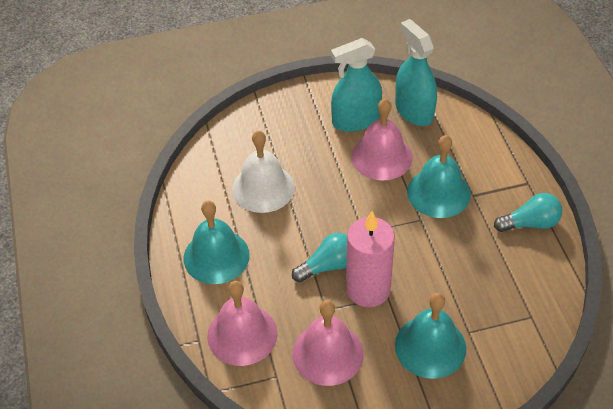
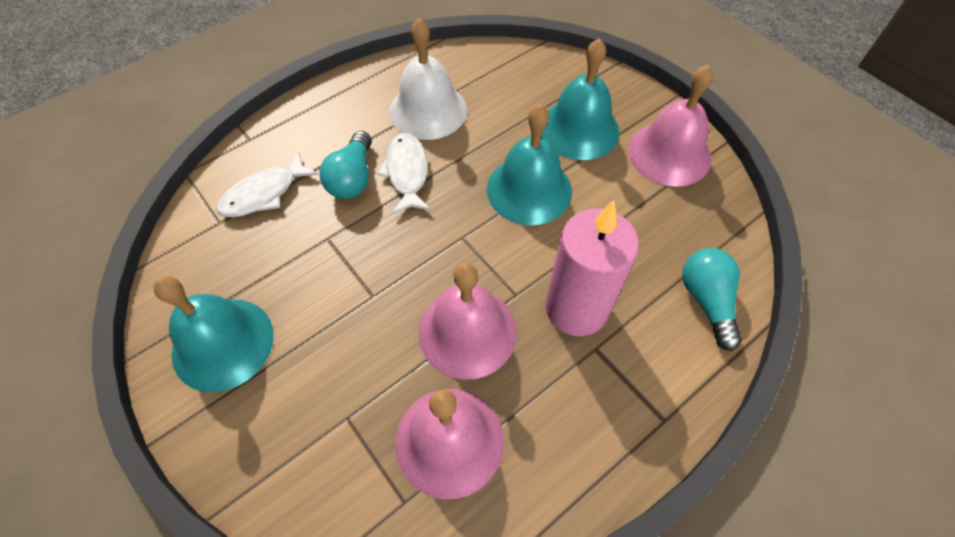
turquoise spray bottle: 2 -> 0
white fish: 0 -> 2

